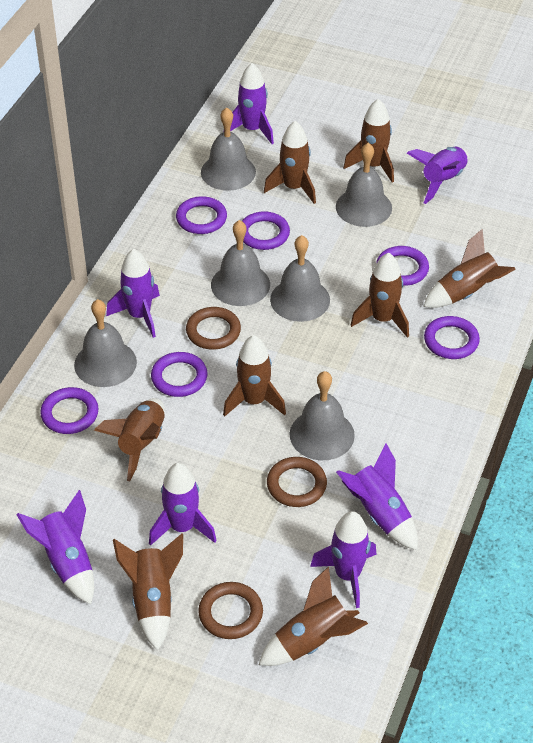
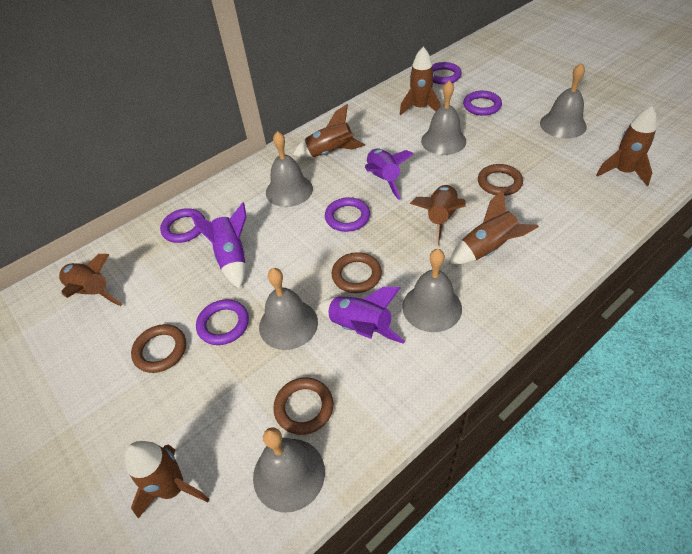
brown ring: 3 -> 4
brown rocket: 8 -> 7
purple ring: 6 -> 5
purple rocket: 7 -> 3

